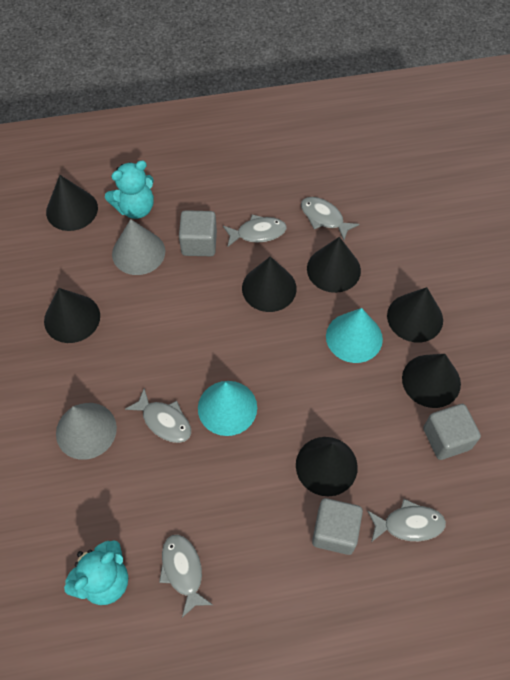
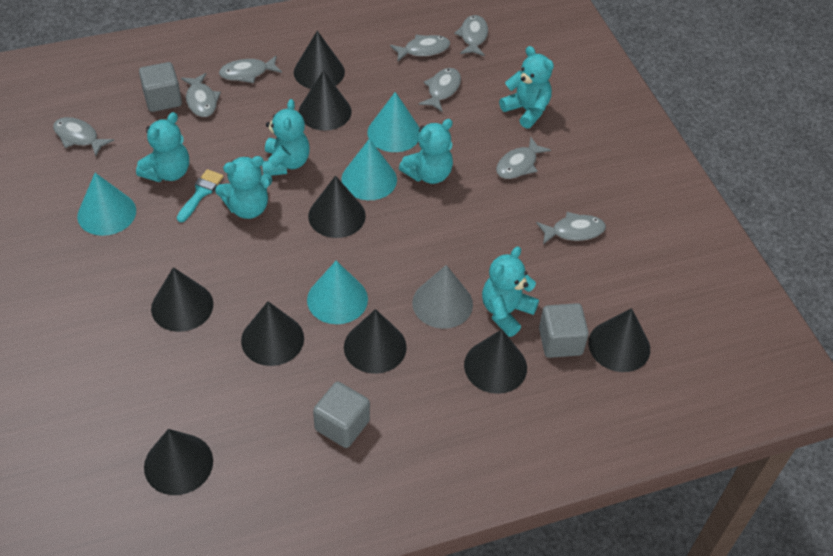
black cone: 7 -> 9
grey cone: 2 -> 1
grey fish: 5 -> 8
turquoise brush: 0 -> 1
turquoise cone: 2 -> 4
turquoise teddy bear: 2 -> 6

